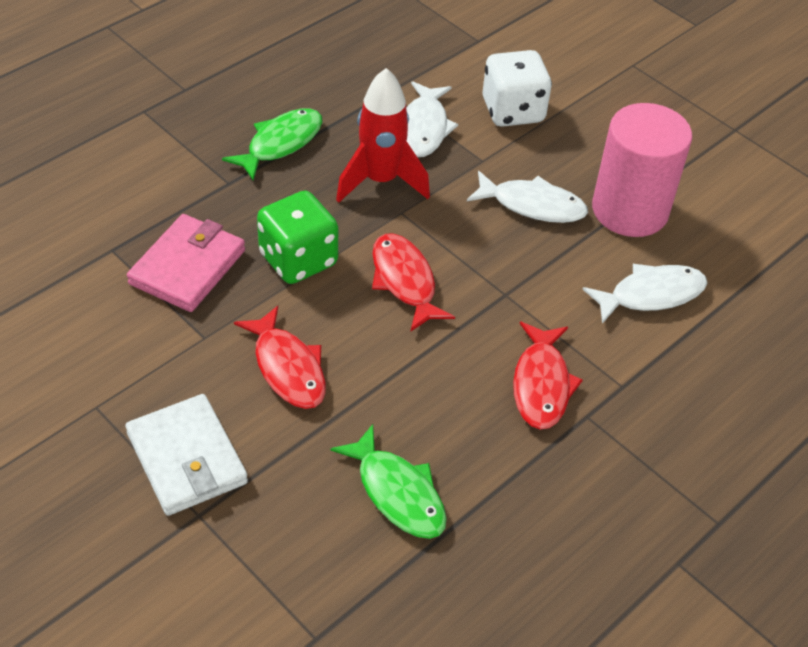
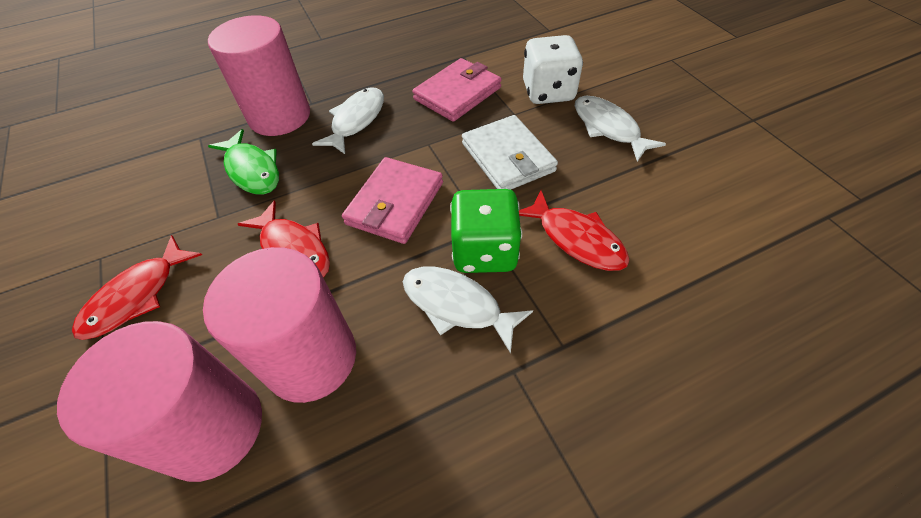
green fish: 2 -> 1
pink cylinder: 1 -> 3
pink wallet: 1 -> 2
red rocket: 1 -> 0

